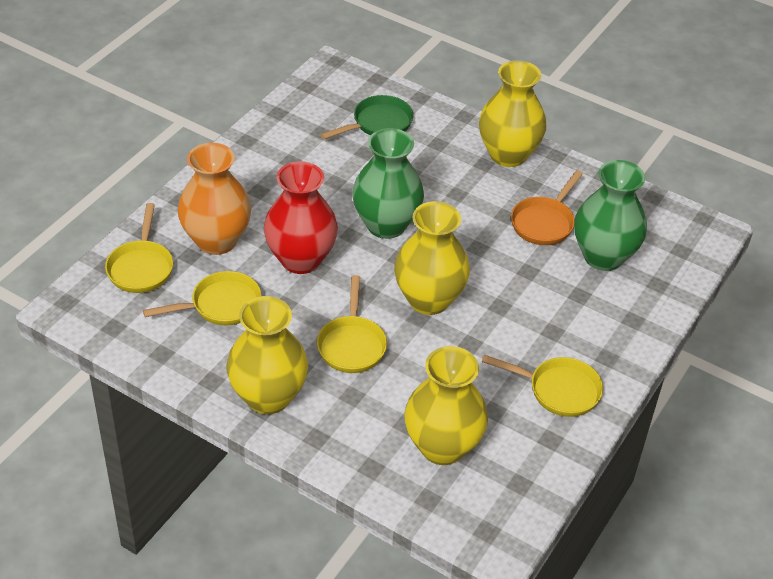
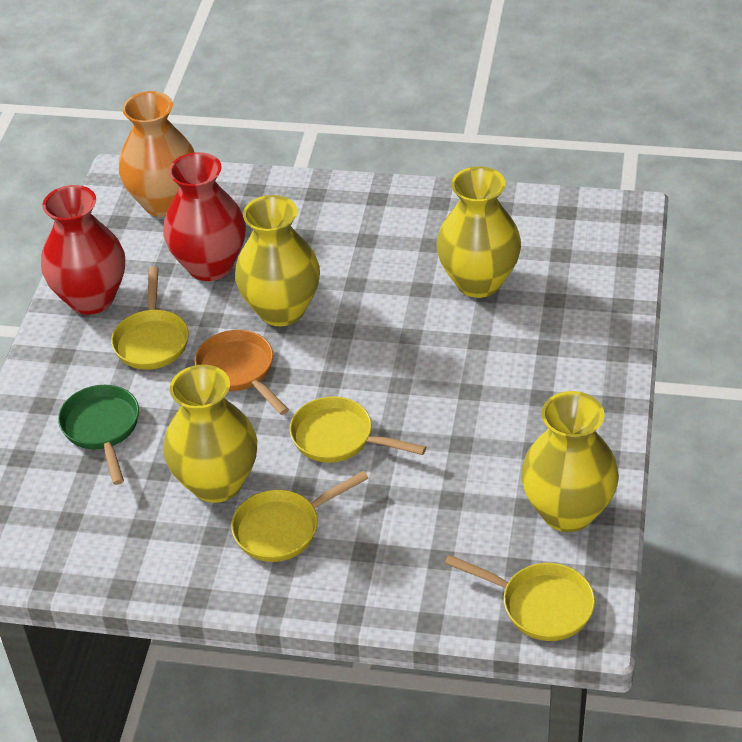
green vase: 2 -> 0
red vase: 1 -> 2

